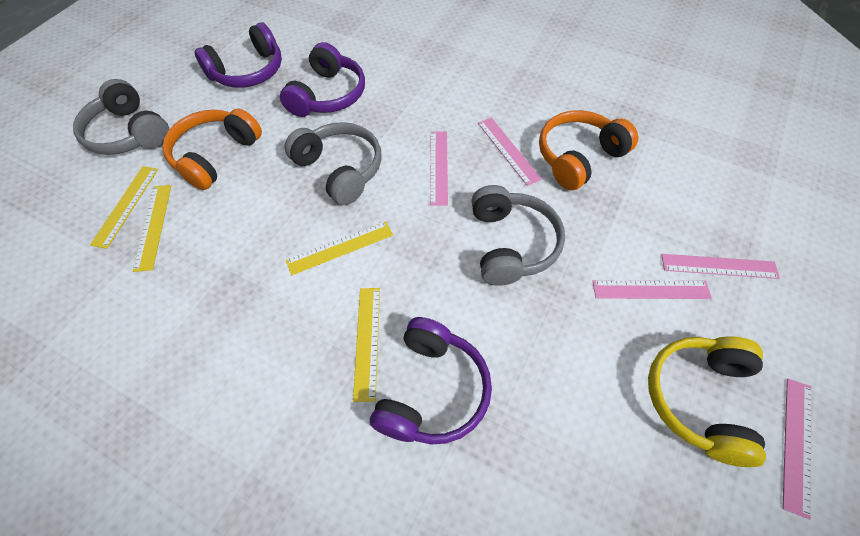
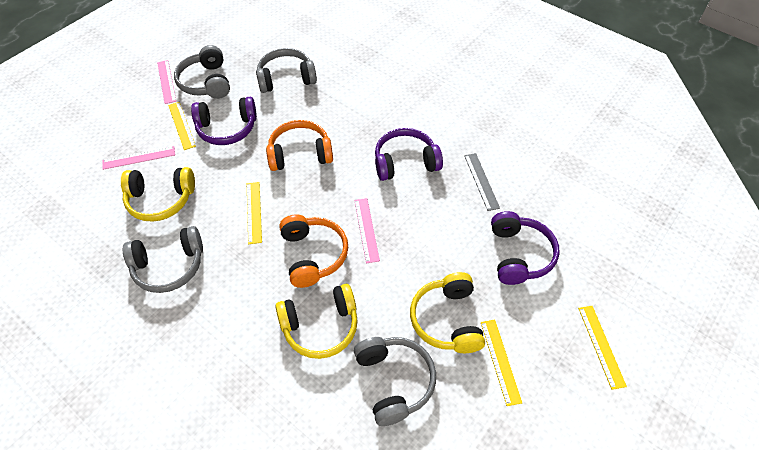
grey headphones: 3 -> 4
grey ruler: 0 -> 1
pink ruler: 5 -> 3
yellow headphones: 1 -> 3

